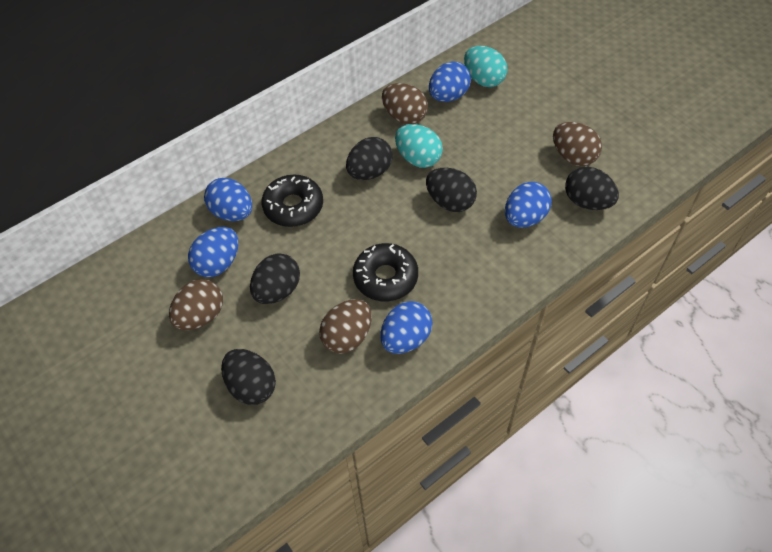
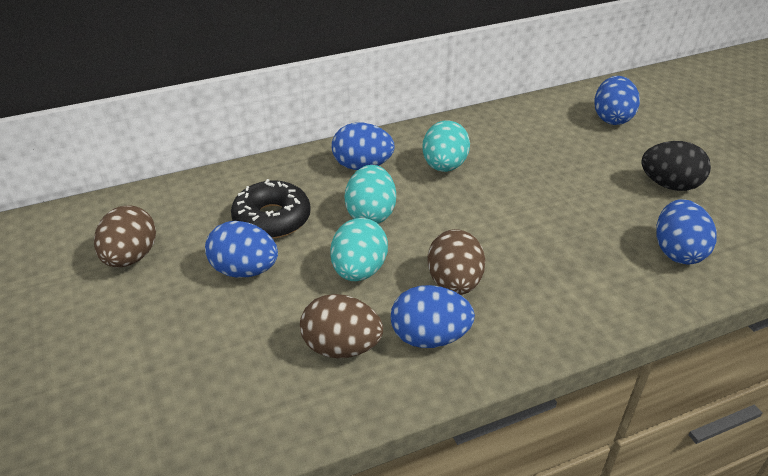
black donut: 2 -> 1
black egg: 5 -> 1
brown egg: 4 -> 3
turquoise egg: 2 -> 3

